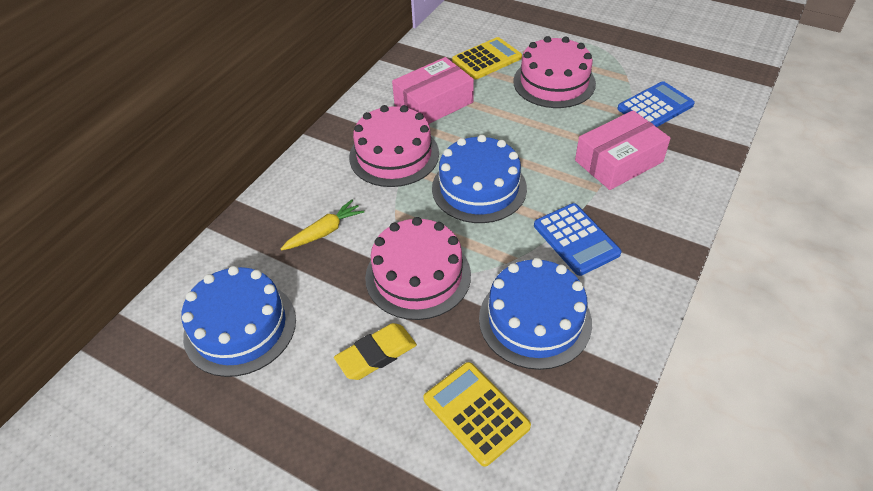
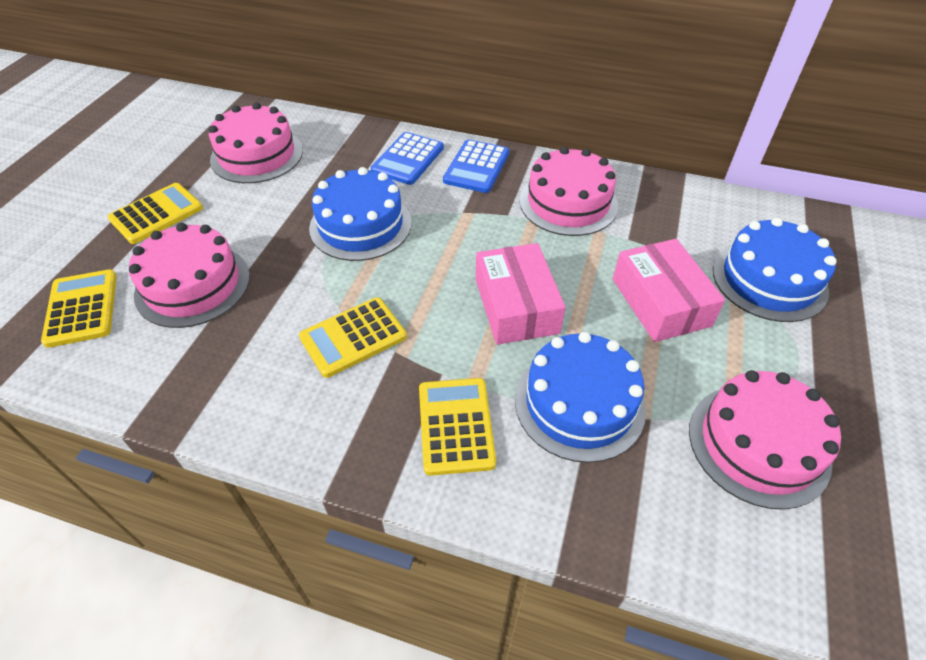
pink cake: 3 -> 4
yellow calculator: 2 -> 4
yellow carrot: 1 -> 0
yellow eraser: 1 -> 0

